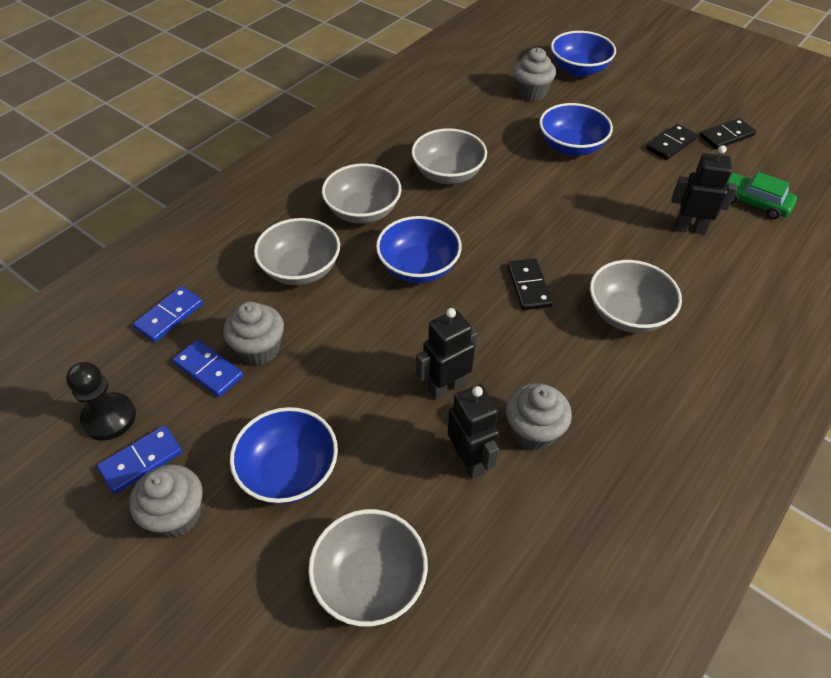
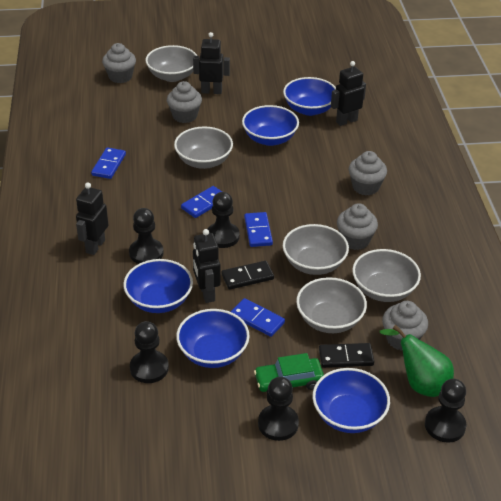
black domino: 3 -> 2
black pawn: 1 -> 5
black robot: 3 -> 4
blue bowl: 4 -> 5
blue domino: 3 -> 4
green pear: 0 -> 1
grey cupcake: 4 -> 5

